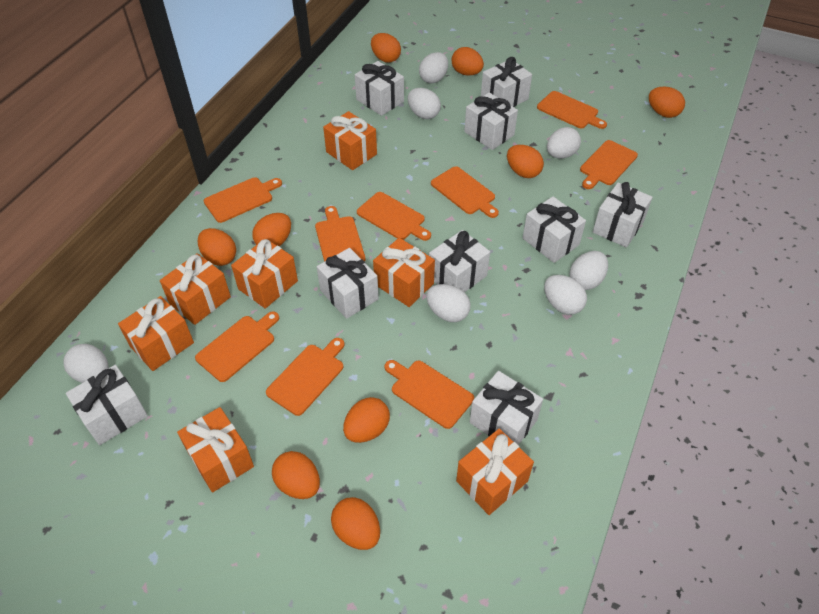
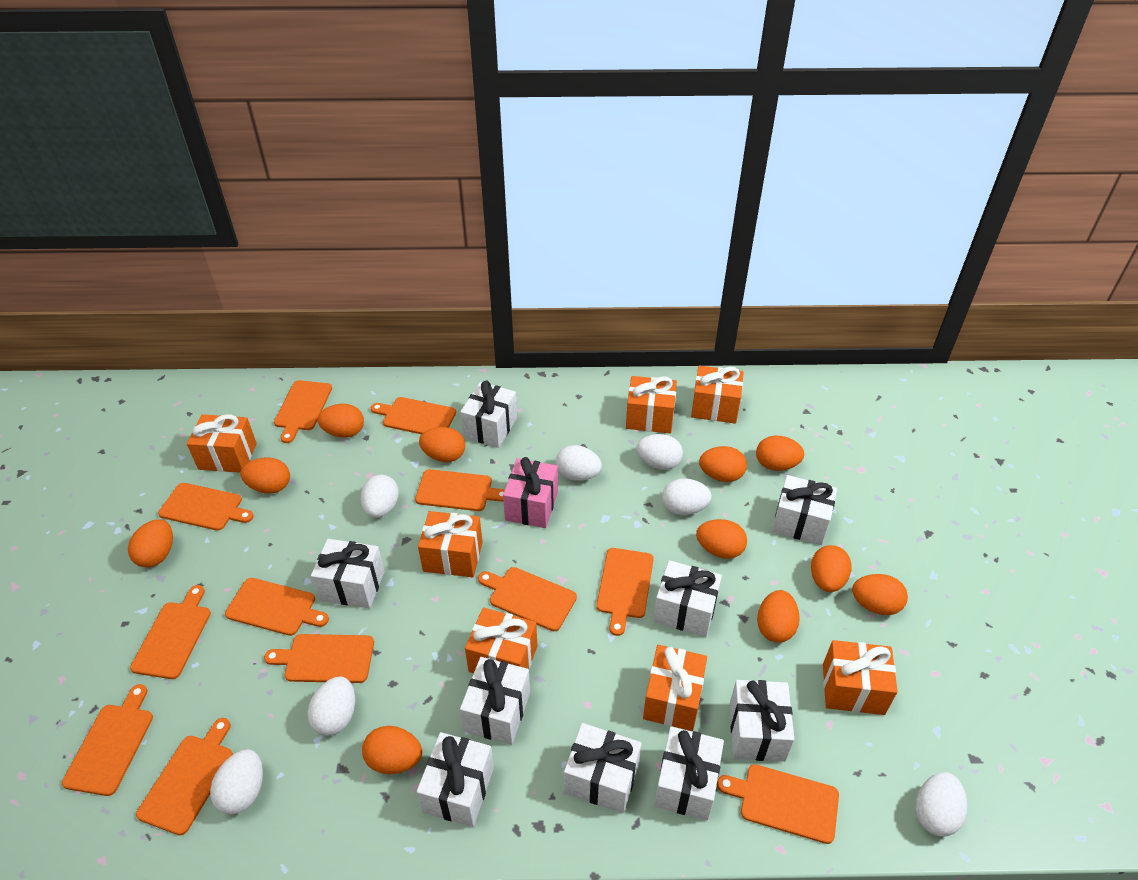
orange cutting board: 9 -> 12
orange egg: 9 -> 11
pink gift: 0 -> 1

